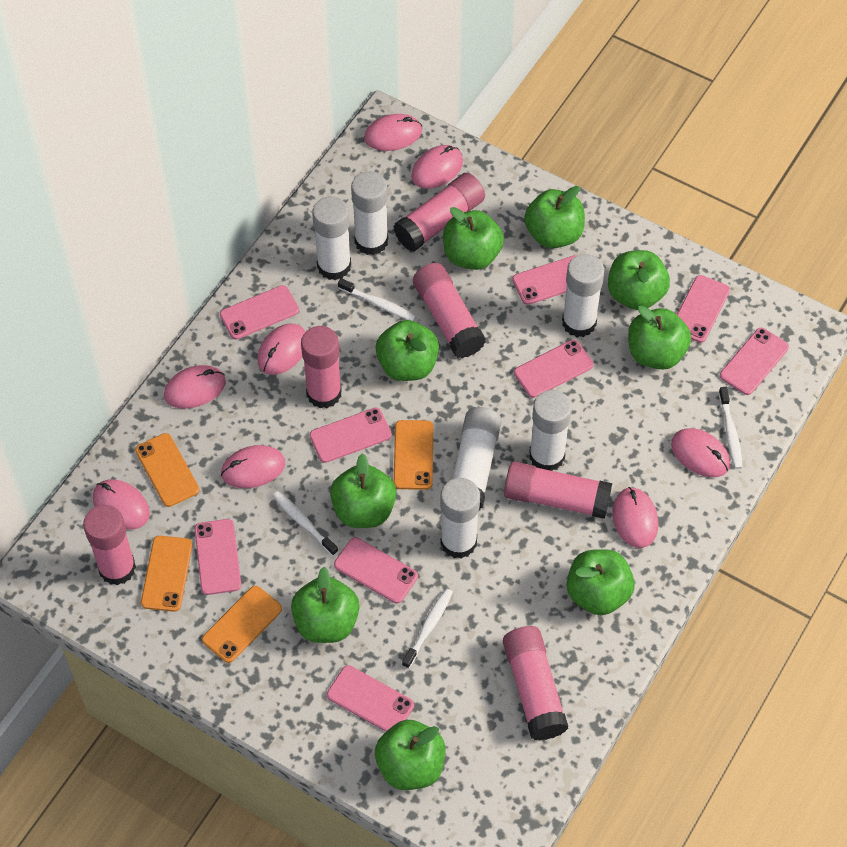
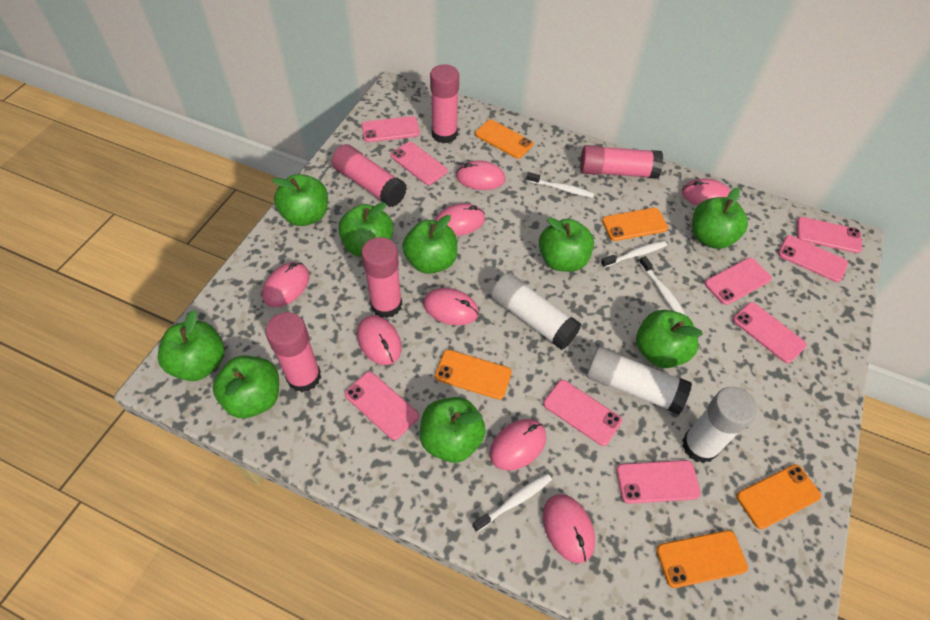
orange phone: 4 -> 5
pink glue stick: 6 -> 5
white glue stick: 6 -> 3

